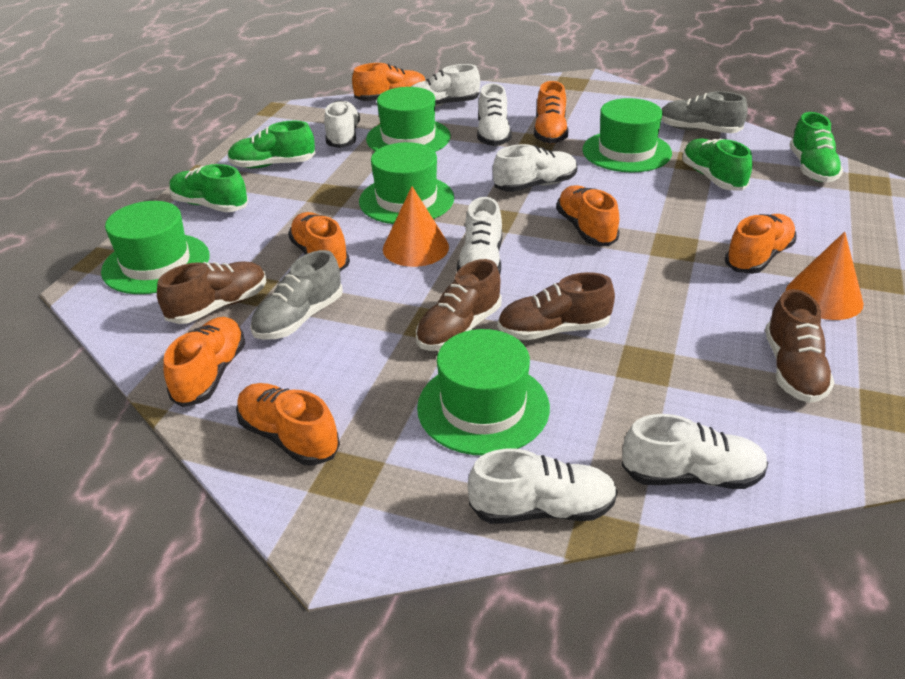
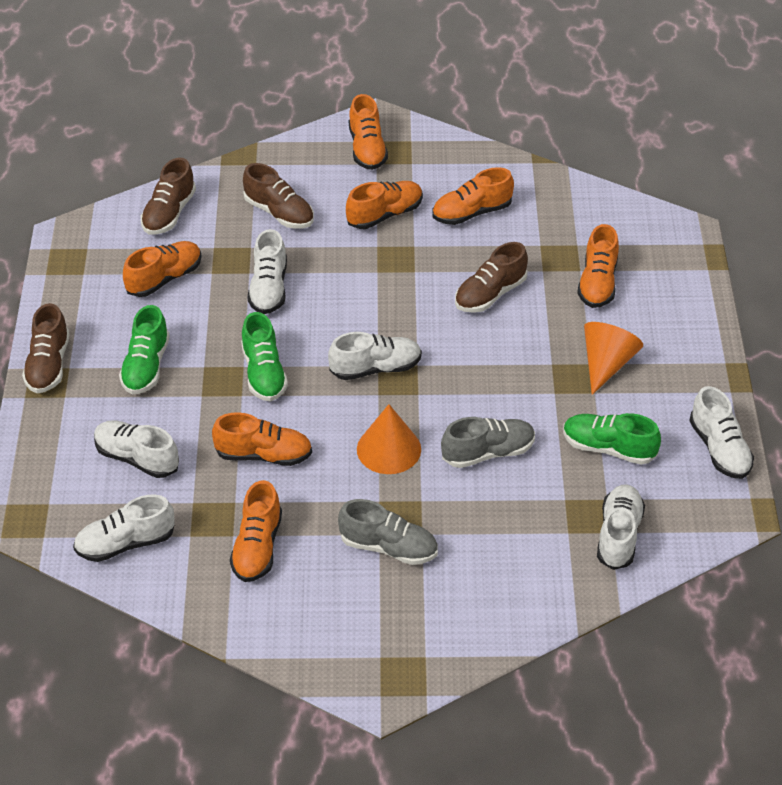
green hat: 5 -> 0
green shoe: 4 -> 3
white shoe: 7 -> 6

